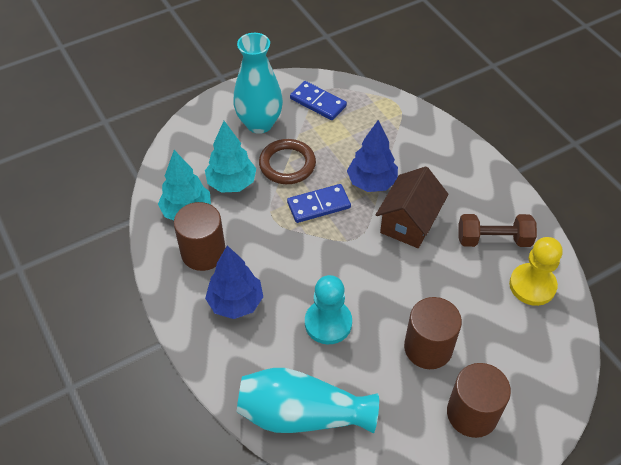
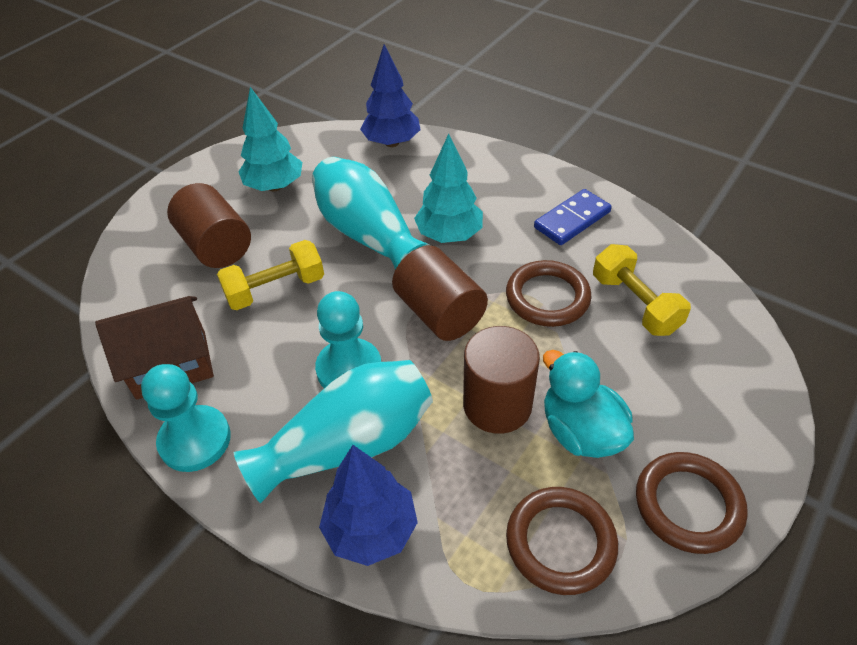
blue domino: 2 -> 1
brown dumbbell: 1 -> 0
brown ring: 1 -> 3
turquoise duck: 0 -> 1
turquoise pawn: 1 -> 2
yellow dumbbell: 0 -> 2
yellow pawn: 1 -> 0

